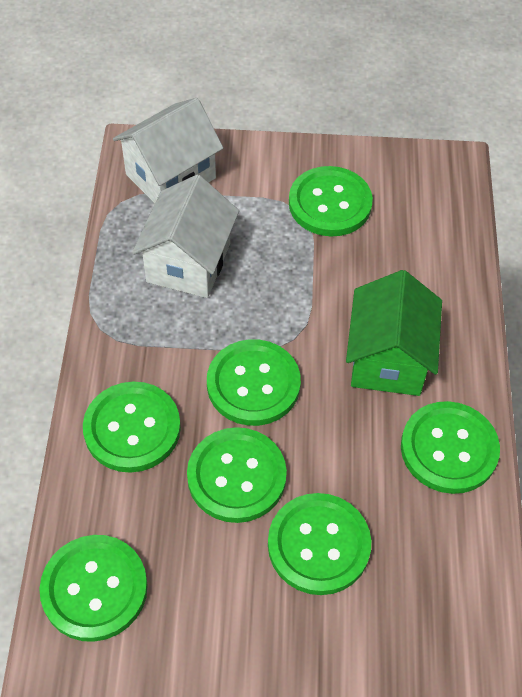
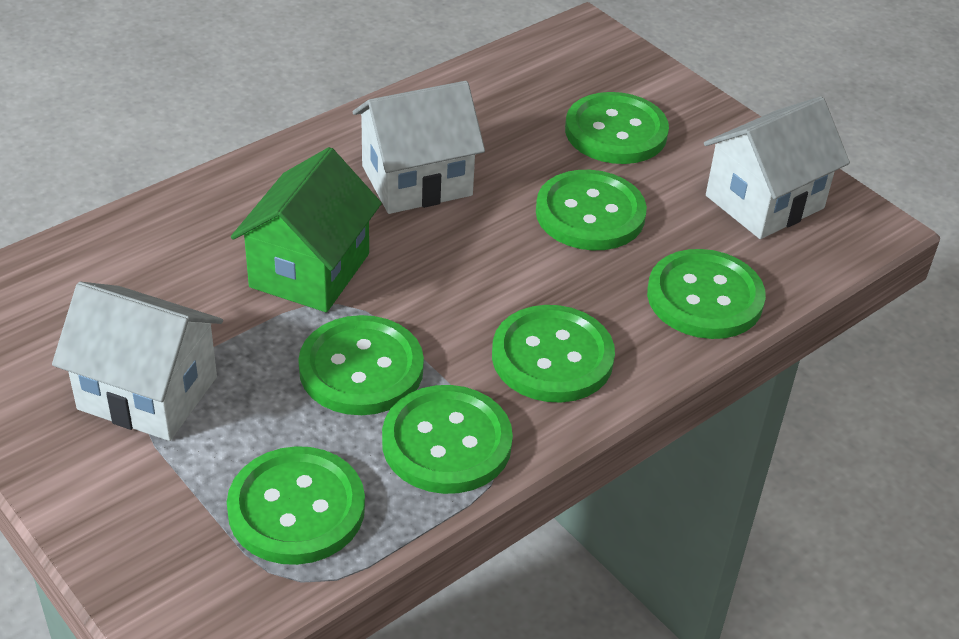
white house: 2 -> 3

